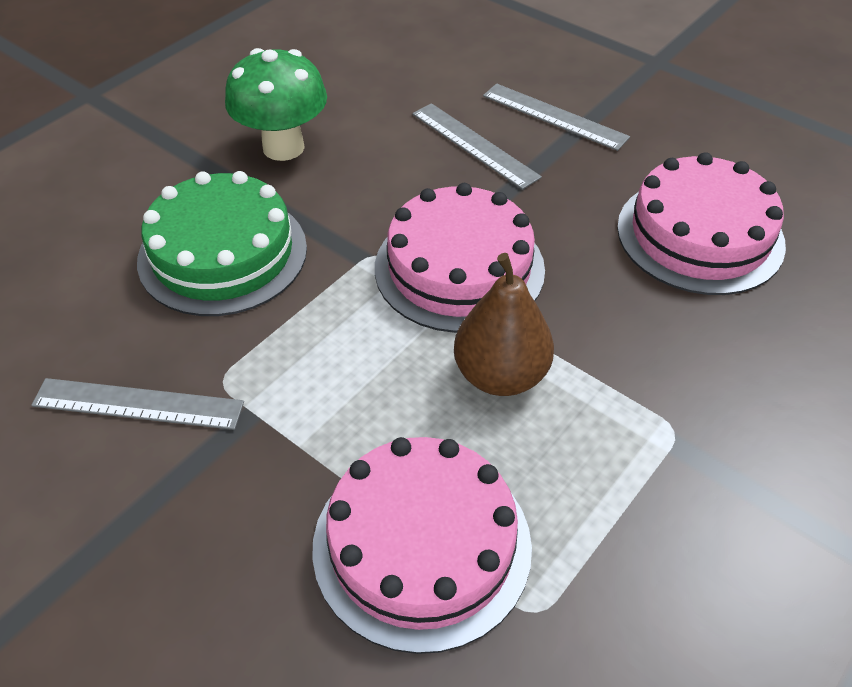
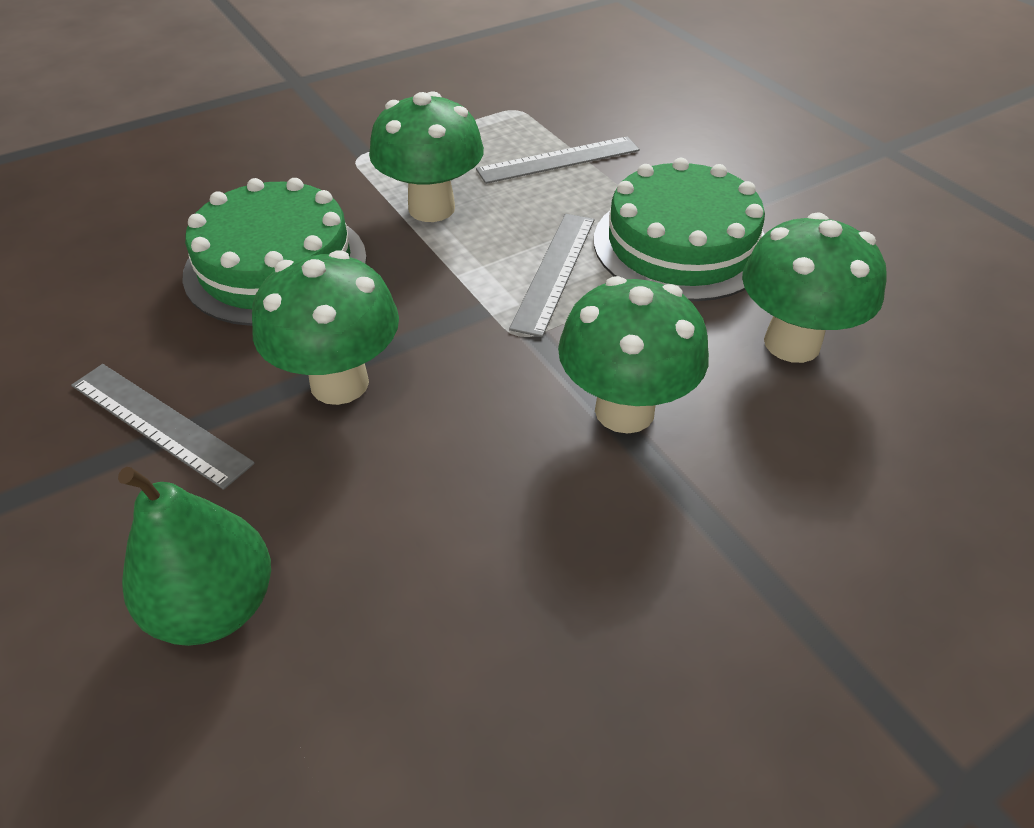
brown pear: 1 -> 0
green cake: 1 -> 2
green mushroom: 1 -> 4
green pear: 0 -> 1
pink cake: 3 -> 0

